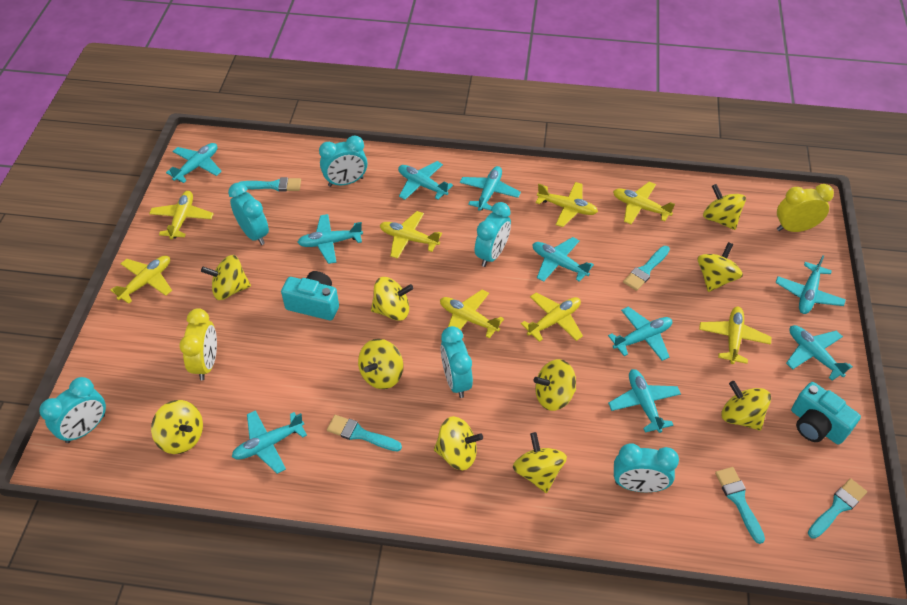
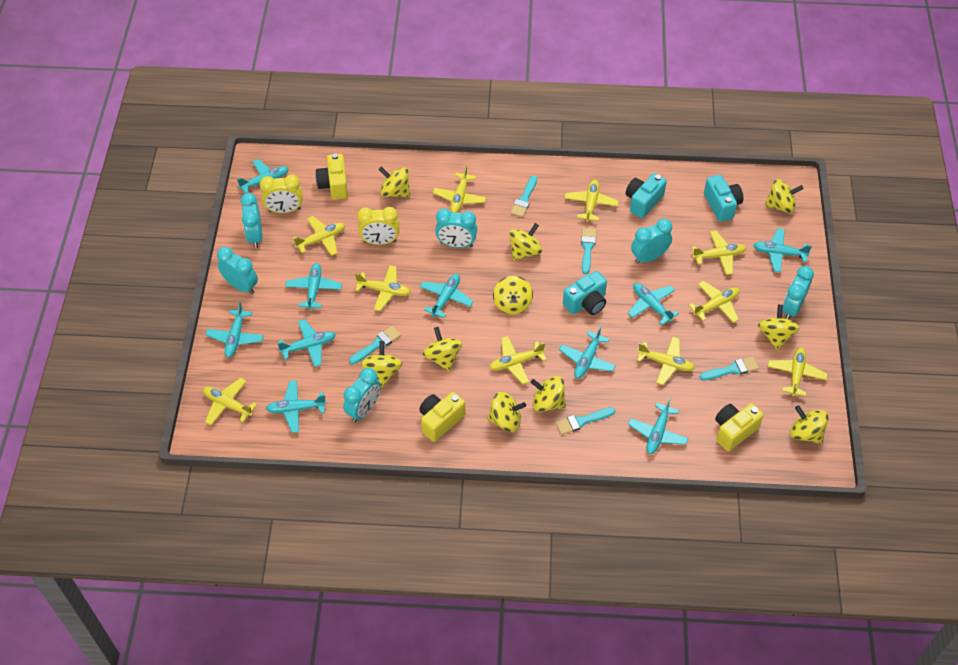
turquoise camera: 2 -> 3
yellow camera: 0 -> 3
yellow plane: 8 -> 10

